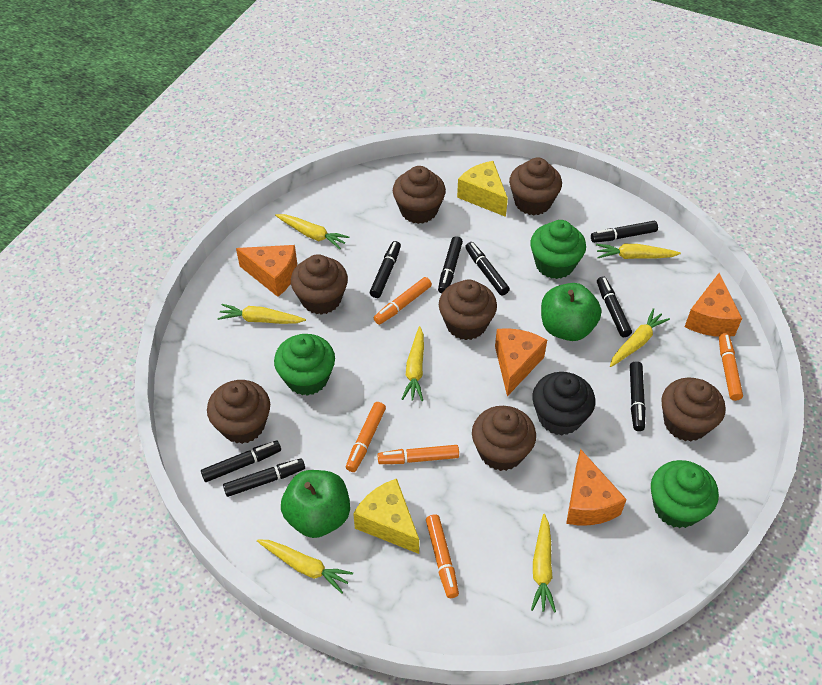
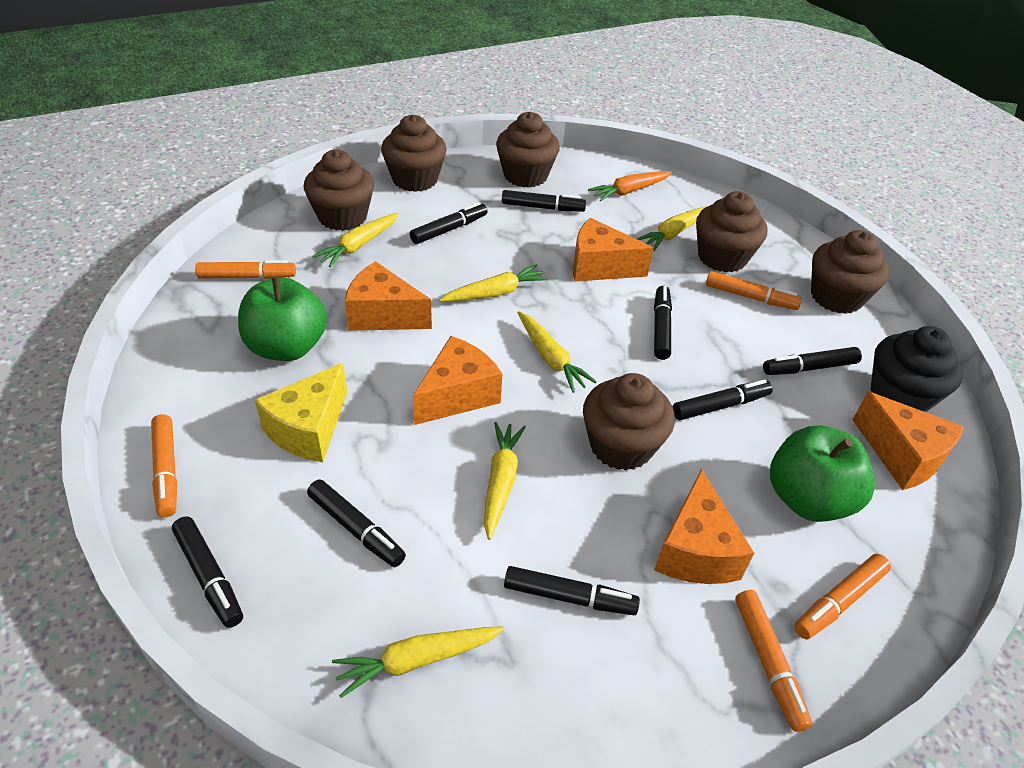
brown cupcake: 7 -> 6
green cupcake: 3 -> 0
orange carrot: 0 -> 1
orange cheese: 4 -> 5
yellow carrot: 7 -> 6
yellow cheese: 2 -> 1

